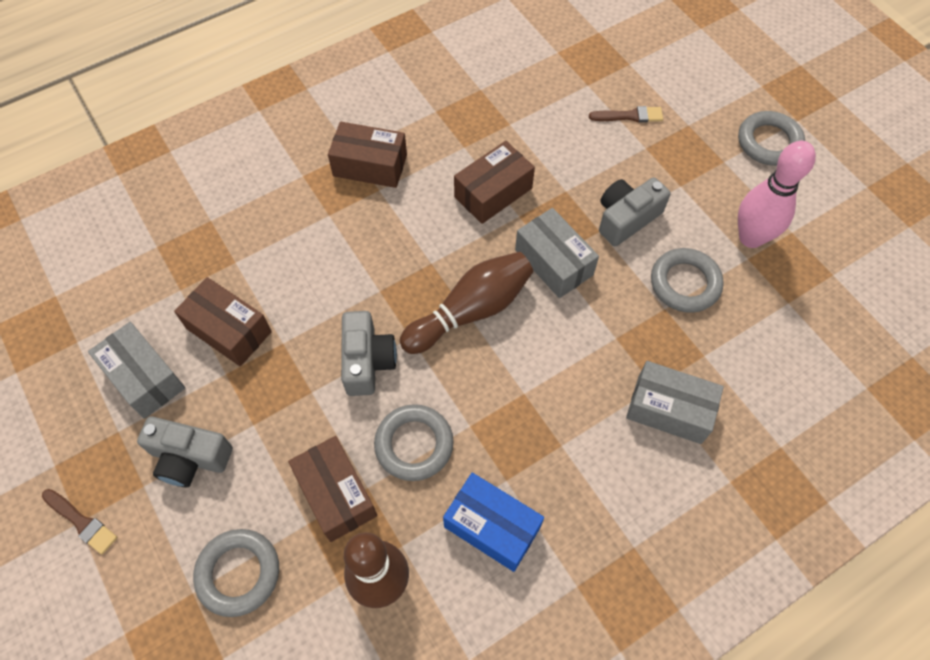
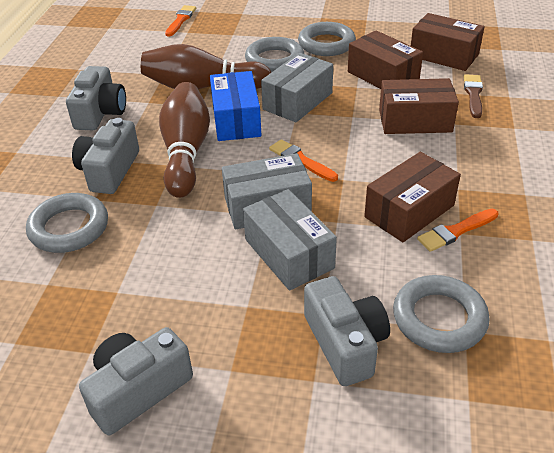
brown brush: 2 -> 1
grey camera: 3 -> 4
orange brush: 0 -> 3
pink bowling pin: 1 -> 0

